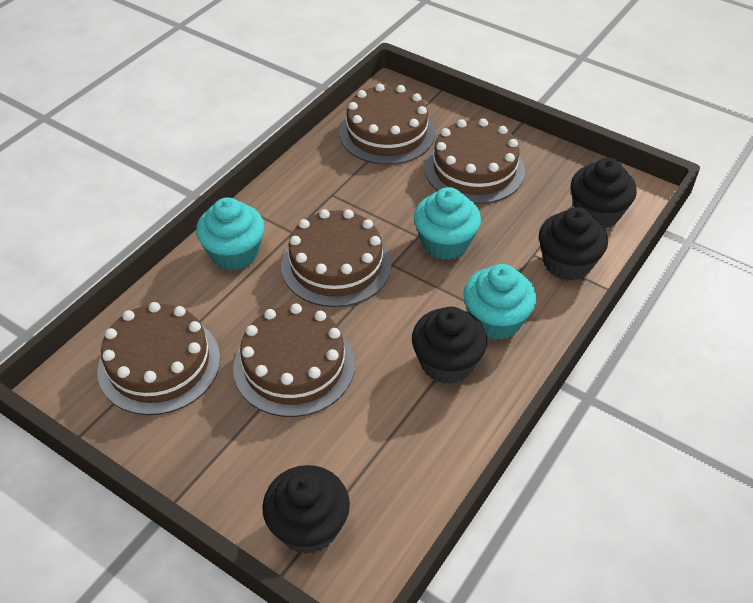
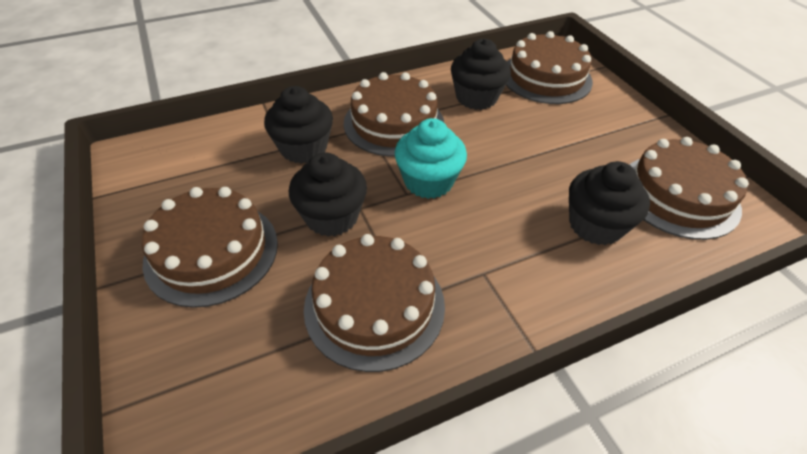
turquoise cupcake: 3 -> 1

